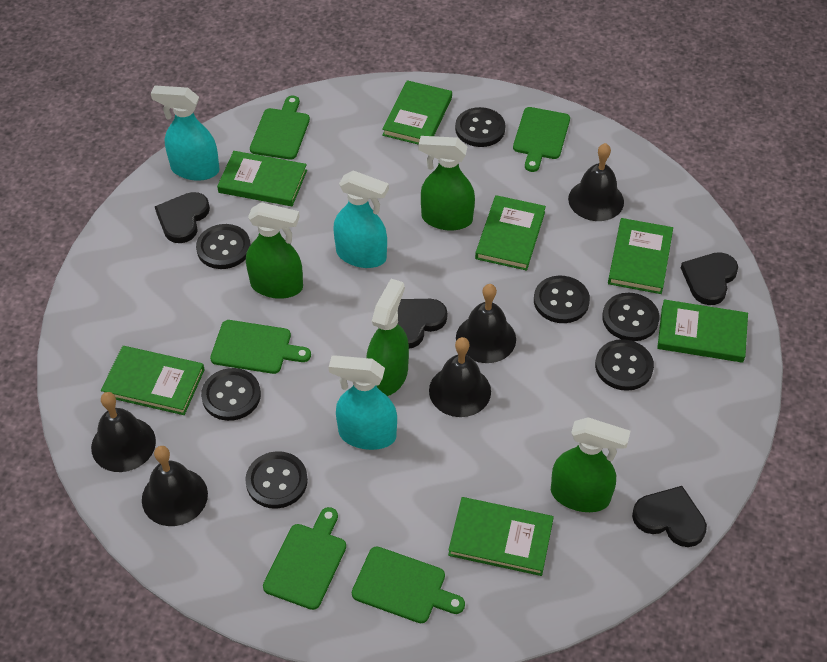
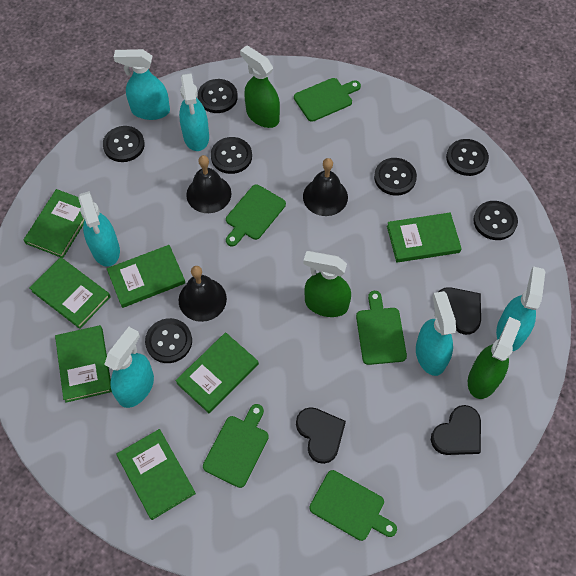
black bell: 5 -> 3
black heart: 4 -> 3
green spray bottle: 4 -> 3
turquoise spray bottle: 3 -> 6

